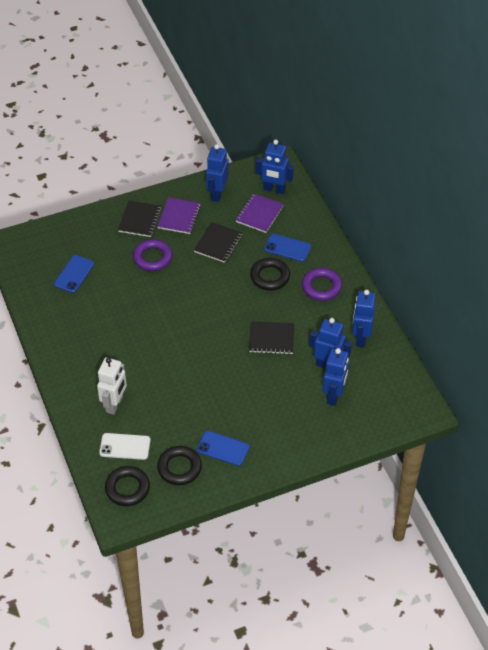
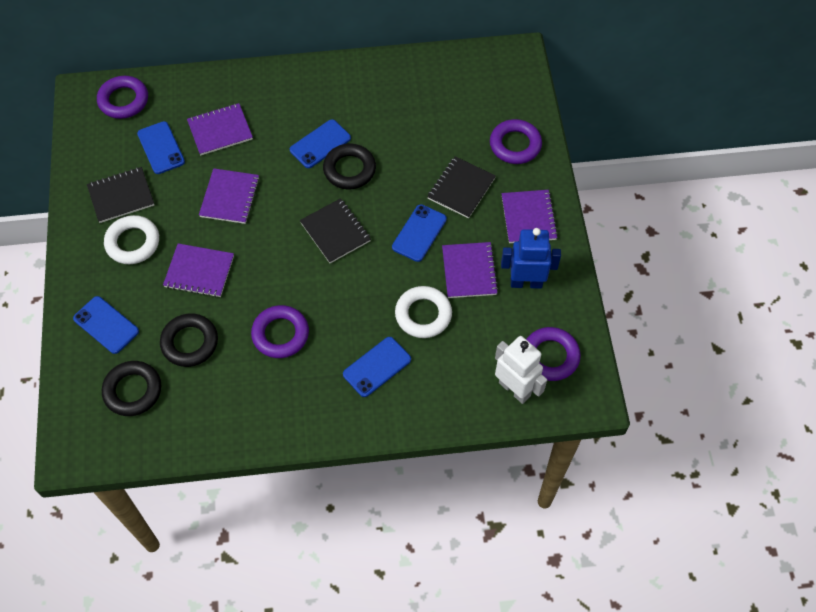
blue phone: 3 -> 5
blue robot: 5 -> 1
purple notebook: 2 -> 5
purple ring: 2 -> 4
white phone: 1 -> 0
white ring: 0 -> 2

